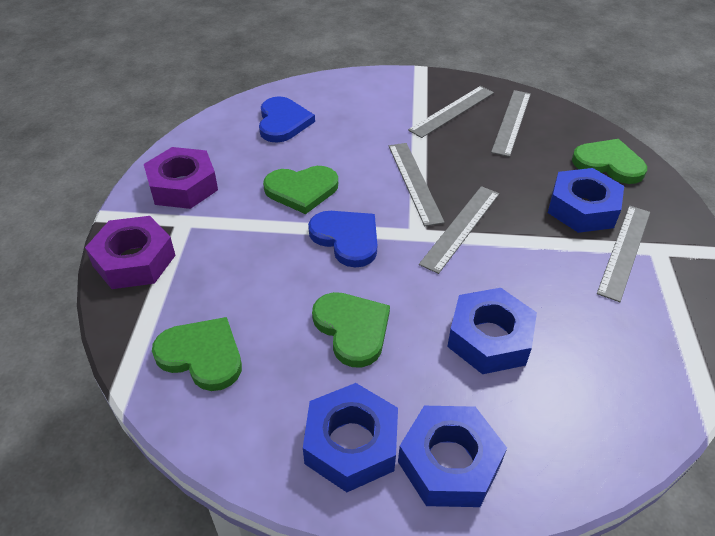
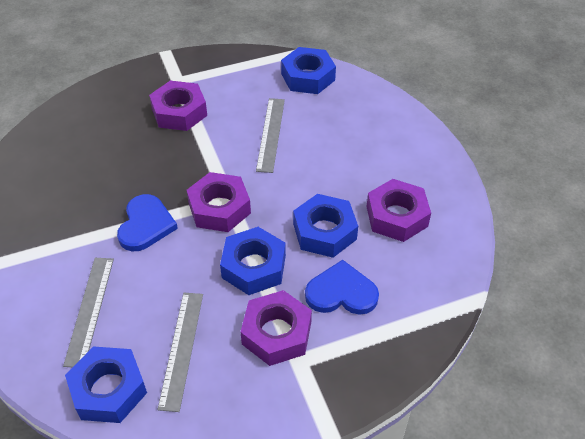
green heart: 4 -> 0
grey ruler: 5 -> 3
purple nut: 2 -> 4

